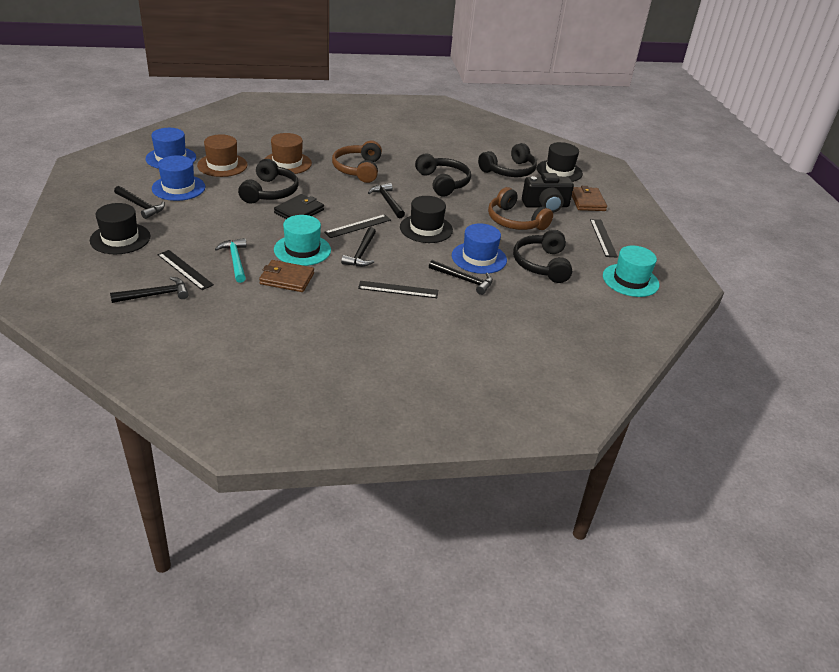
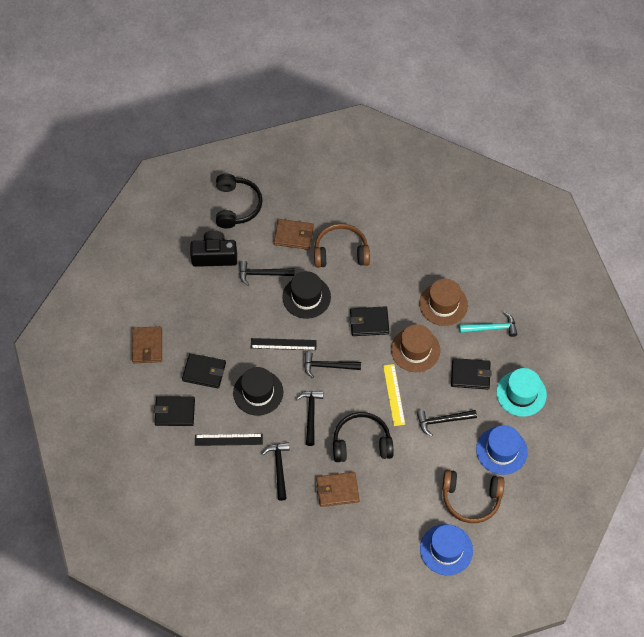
black hat: 3 -> 2
black headphones: 4 -> 2
black ruler: 4 -> 2
black wallet: 1 -> 4
blue hat: 3 -> 2
brown wallet: 2 -> 3
turquoise hat: 2 -> 1
yellow ruler: 0 -> 1

